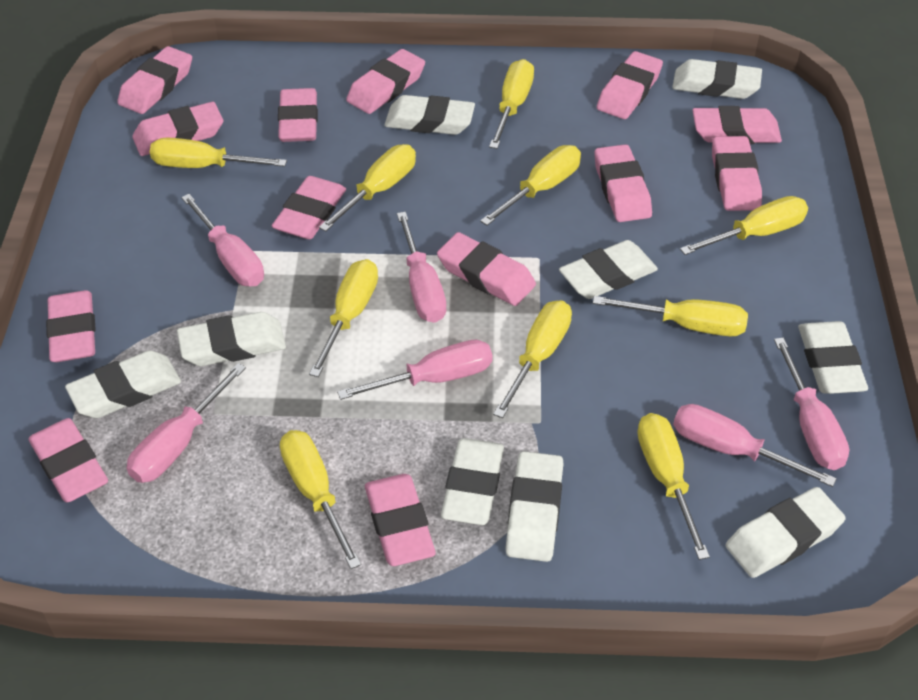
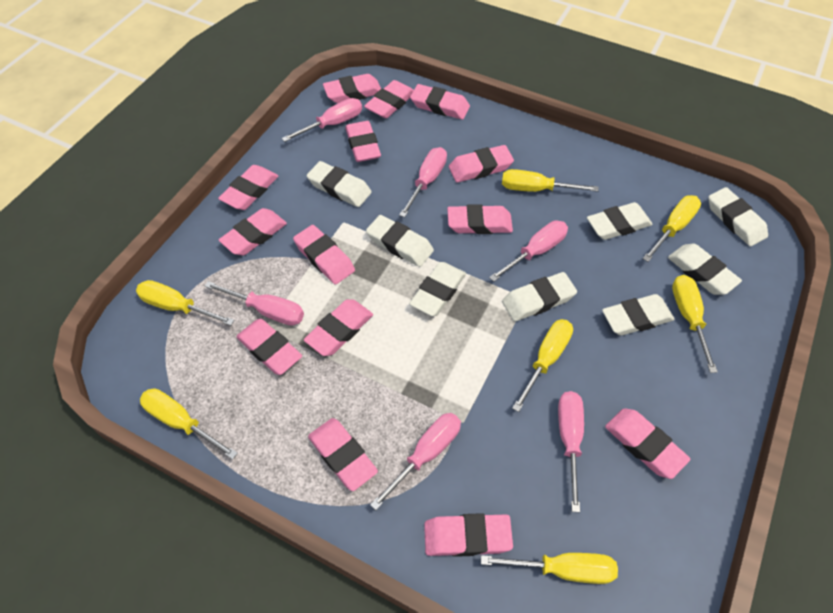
pink eraser: 13 -> 14
white eraser: 9 -> 8
yellow screwdriver: 10 -> 7

